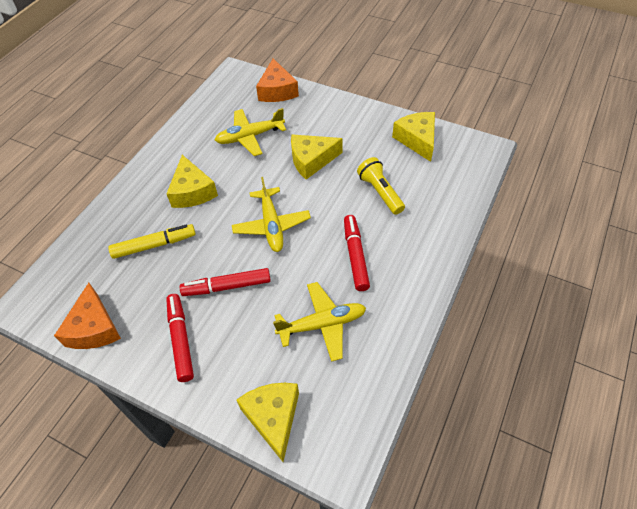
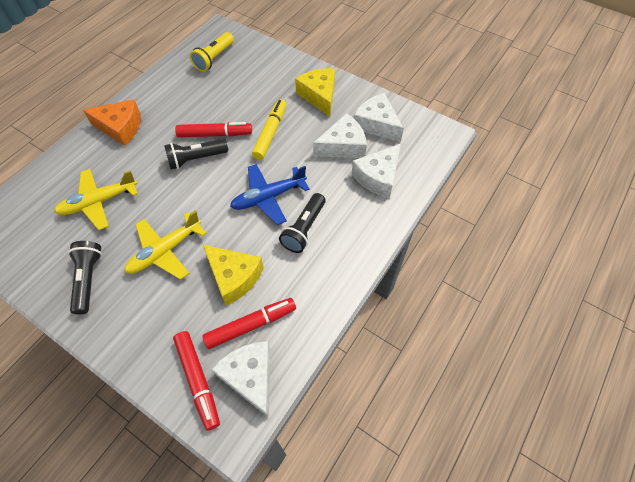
black flashlight: 0 -> 3
blue plane: 0 -> 1
orange cheese: 2 -> 1
white cheese: 0 -> 4
yellow cheese: 4 -> 2
yellow plane: 3 -> 2

